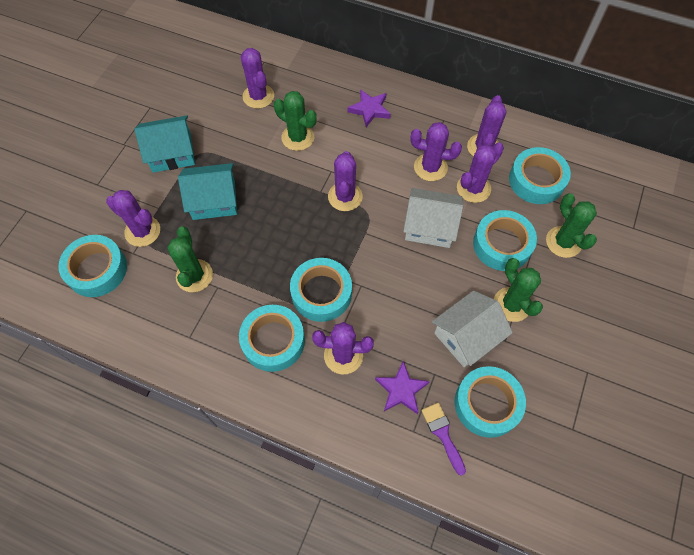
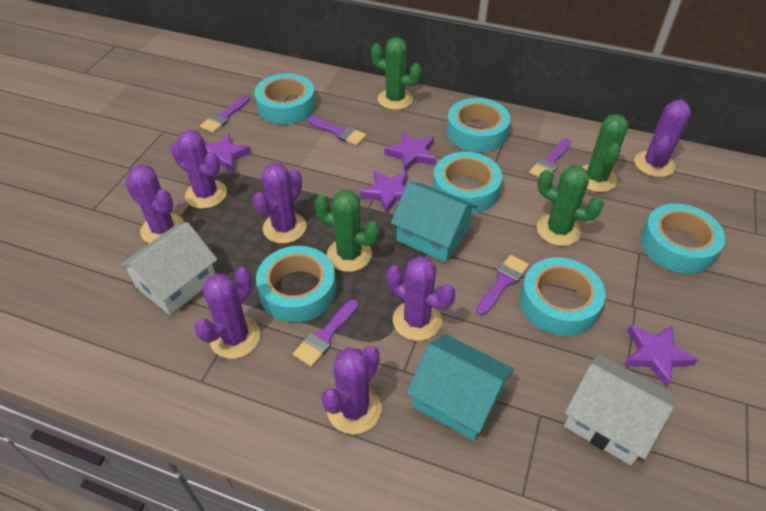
purple brush: 1 -> 5
purple star: 2 -> 4

